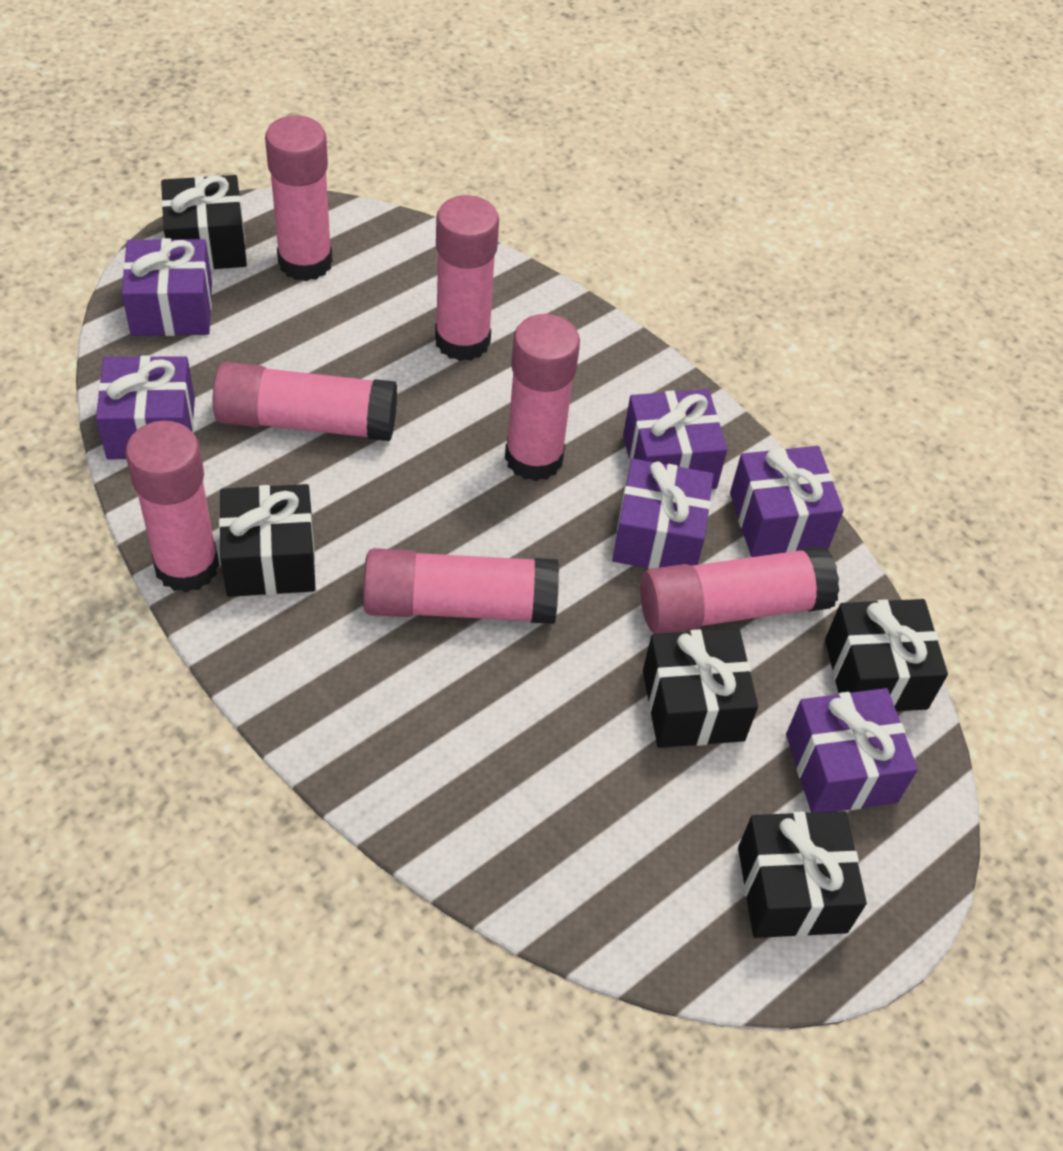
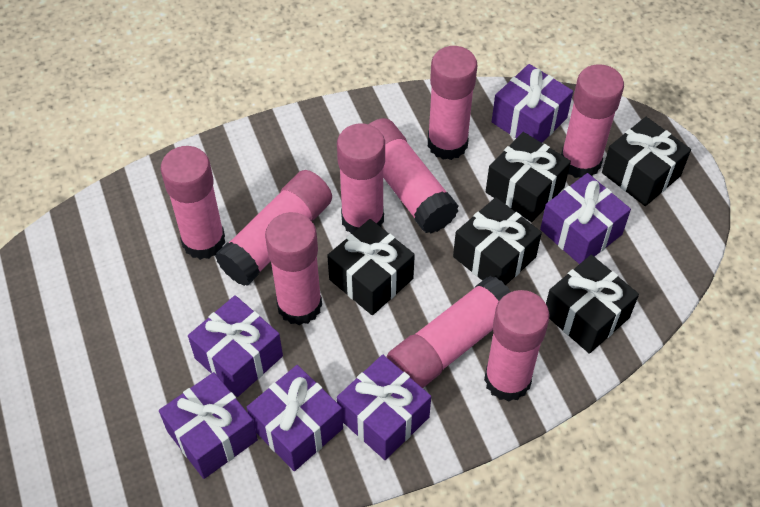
pink glue stick: 7 -> 9

